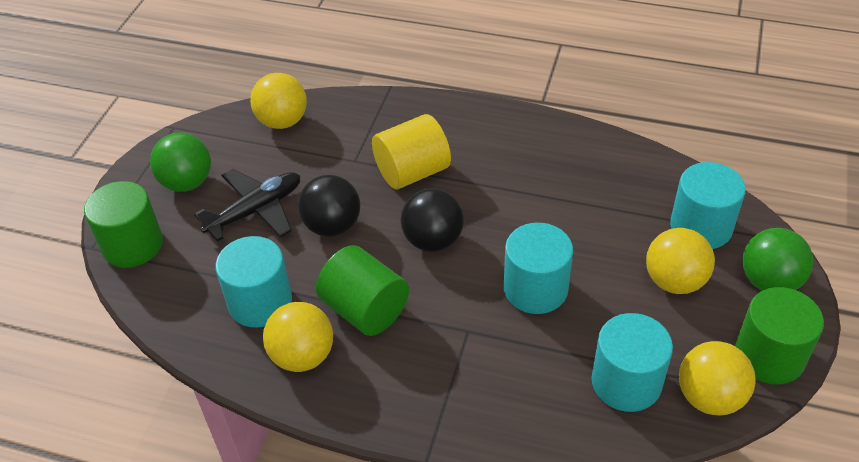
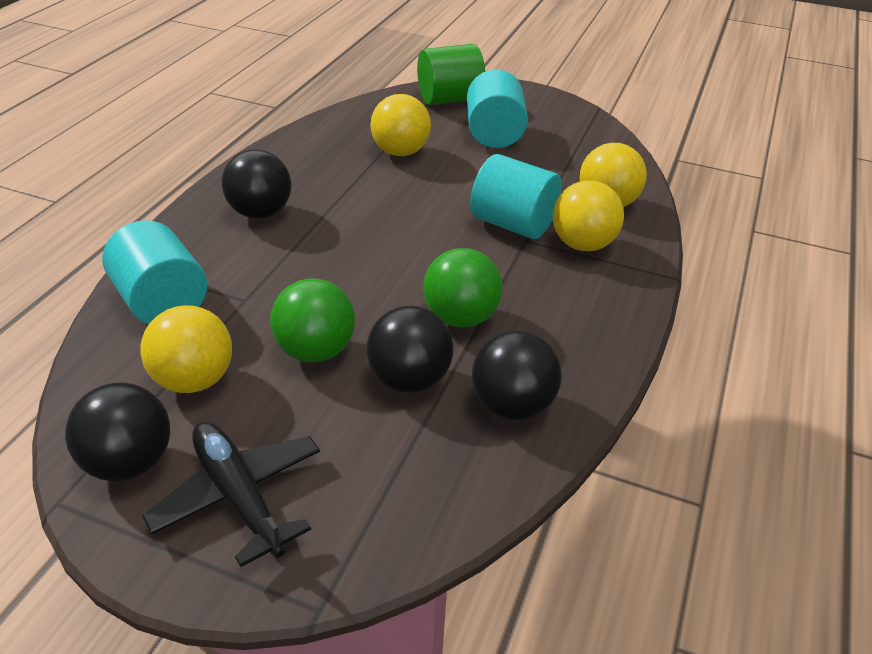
black ball: 2 -> 4
green cylinder: 3 -> 1
turquoise cylinder: 4 -> 3
yellow cylinder: 1 -> 0

